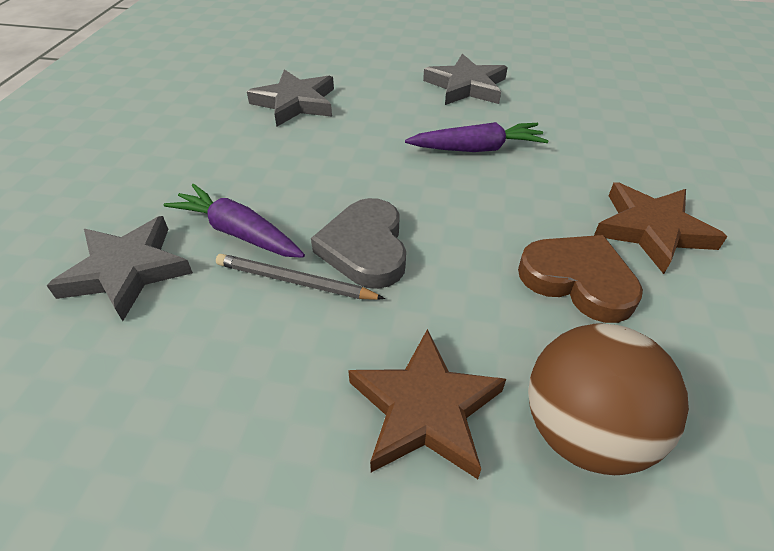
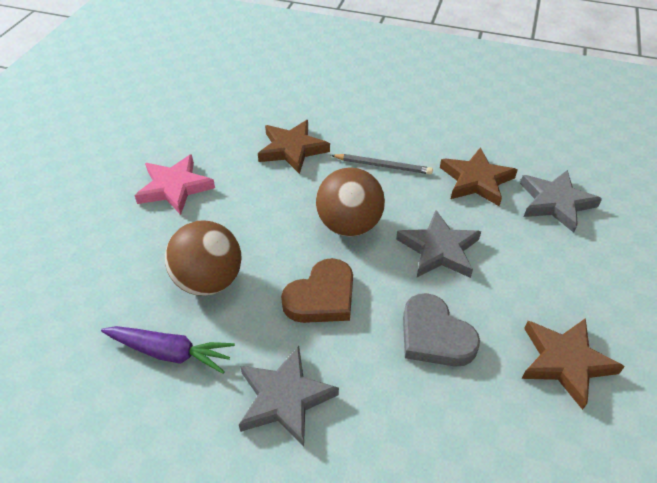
brown ball: 1 -> 2
brown star: 2 -> 3
pink star: 0 -> 1
purple carrot: 2 -> 1

